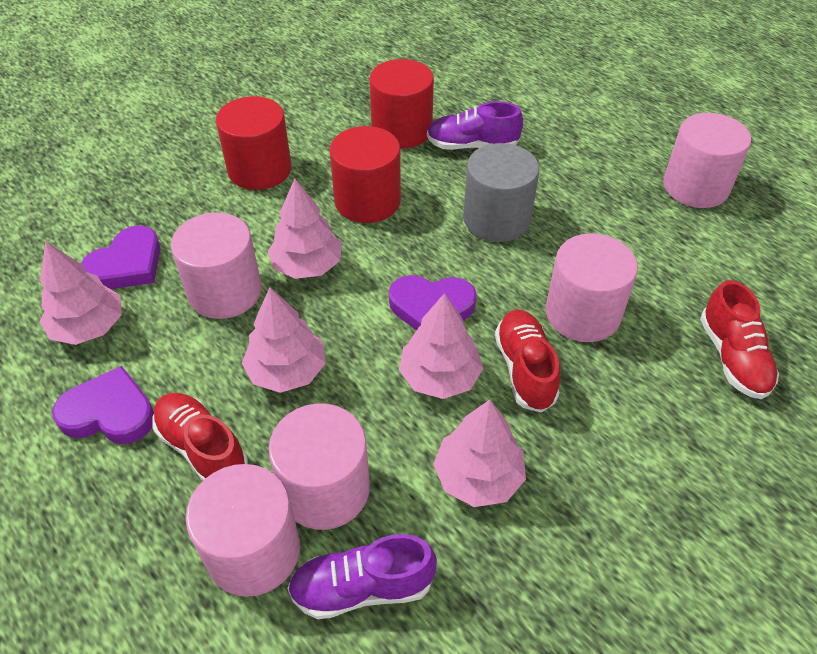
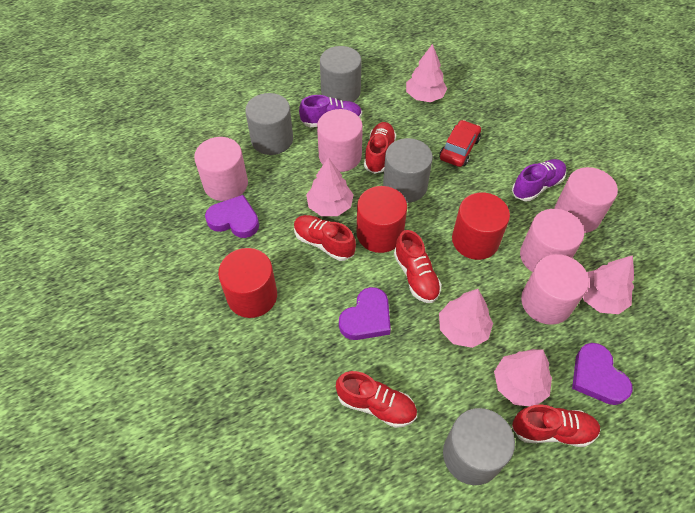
grey cylinder: 1 -> 4
red car: 0 -> 1
red shoe: 3 -> 5

